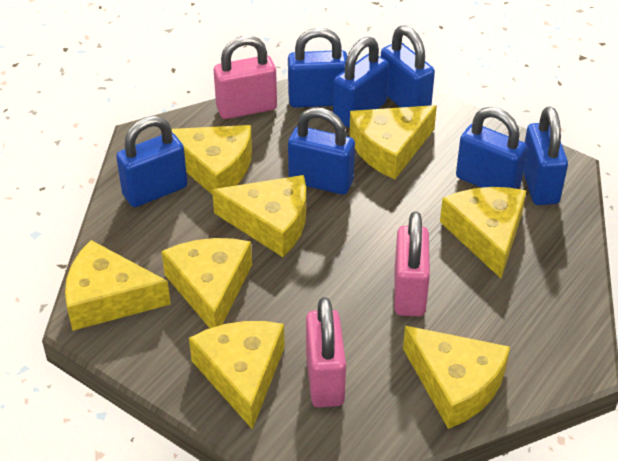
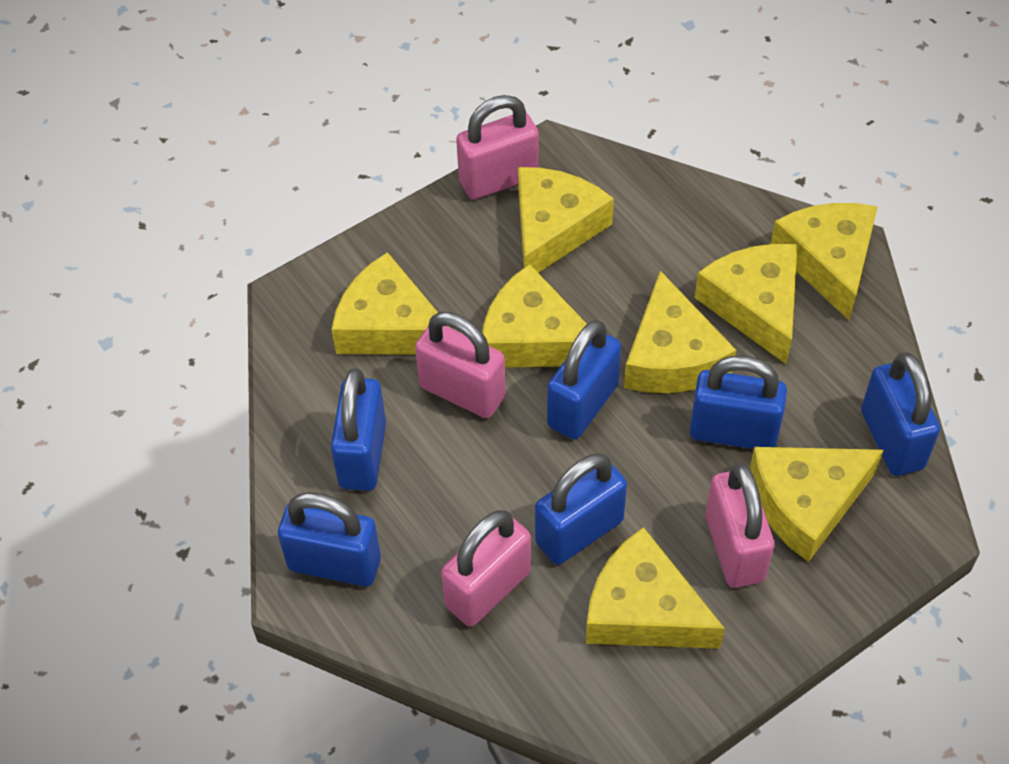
blue padlock: 7 -> 6
pink padlock: 3 -> 4

